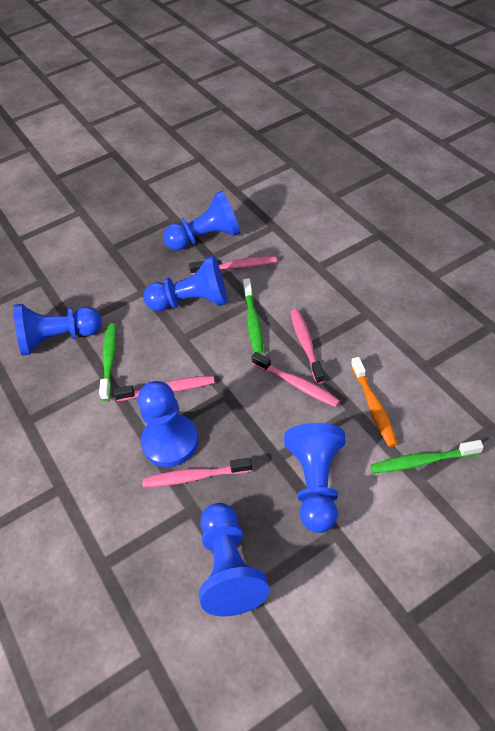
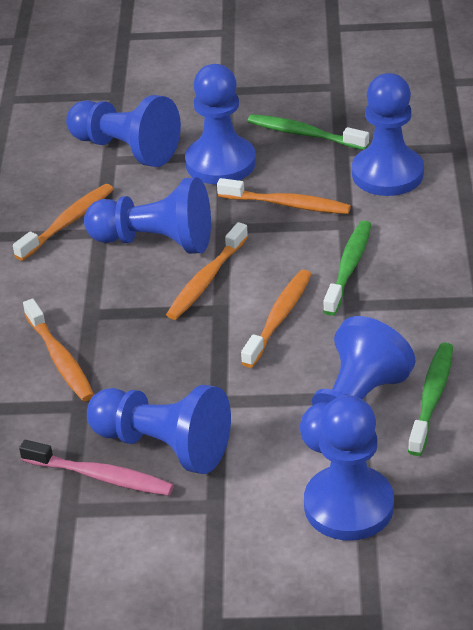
blue pawn: 6 -> 7
orange toothbrush: 1 -> 5
pink toothbrush: 5 -> 1

